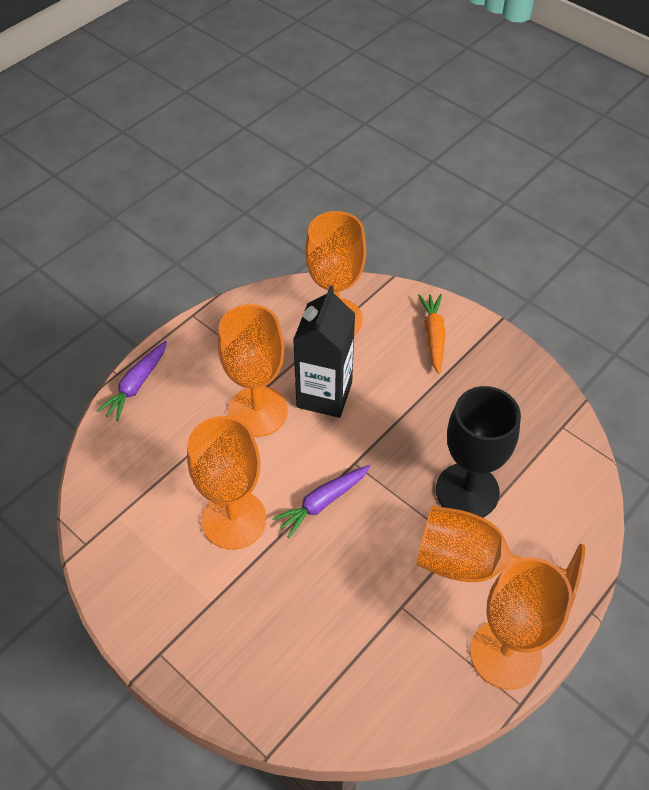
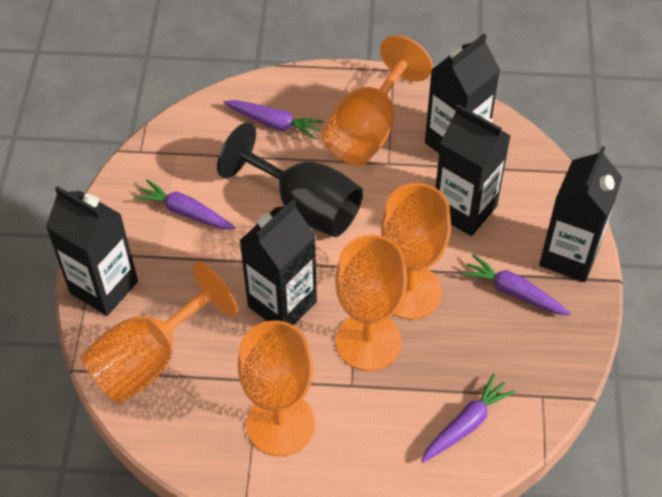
black carton: 1 -> 5
orange carrot: 1 -> 0
purple carrot: 2 -> 4

